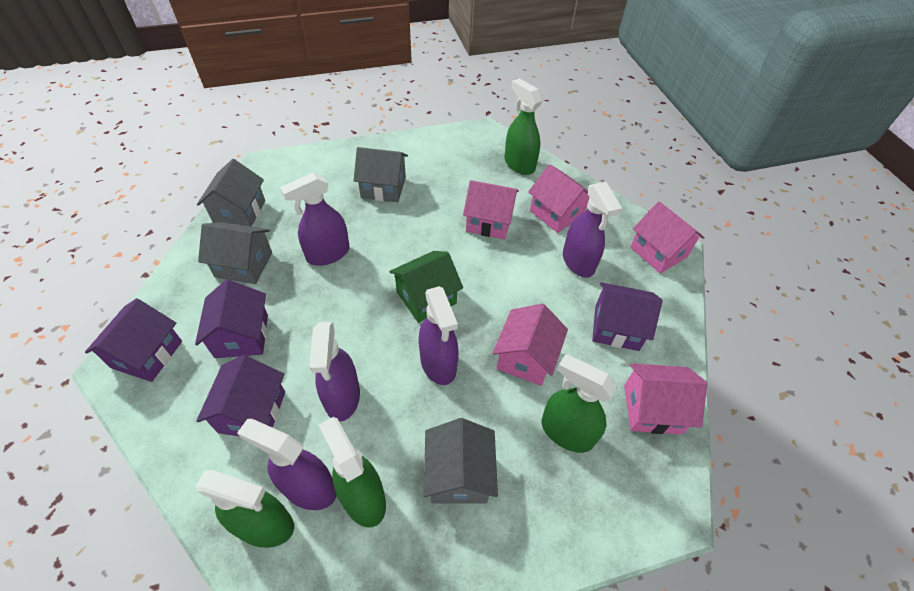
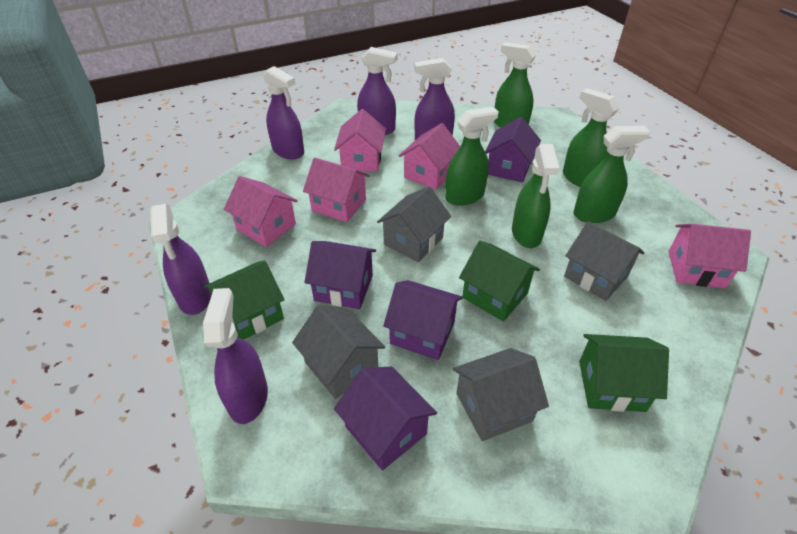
green house: 1 -> 3
green spray bottle: 4 -> 5

